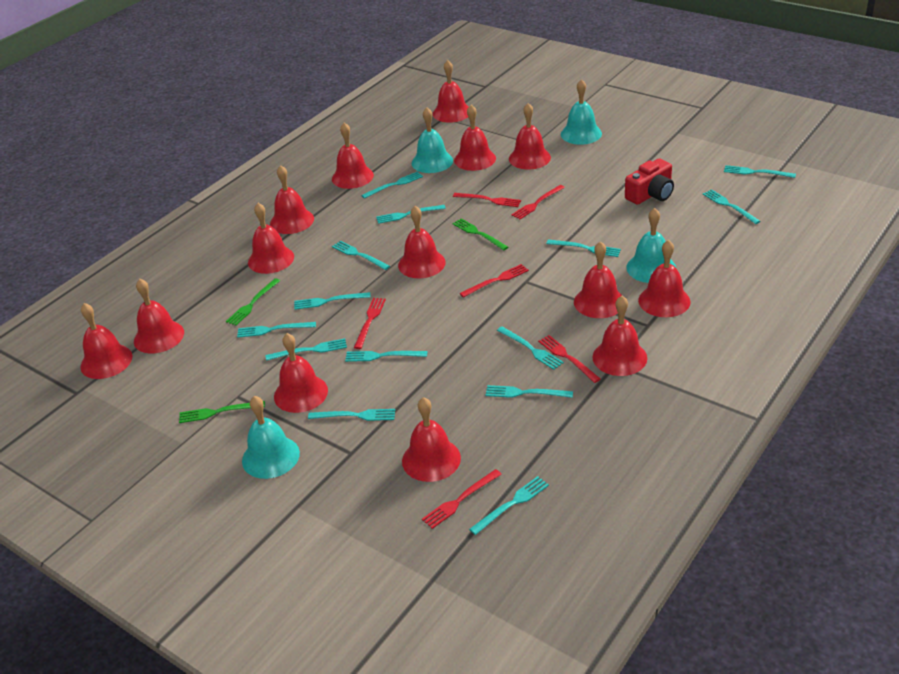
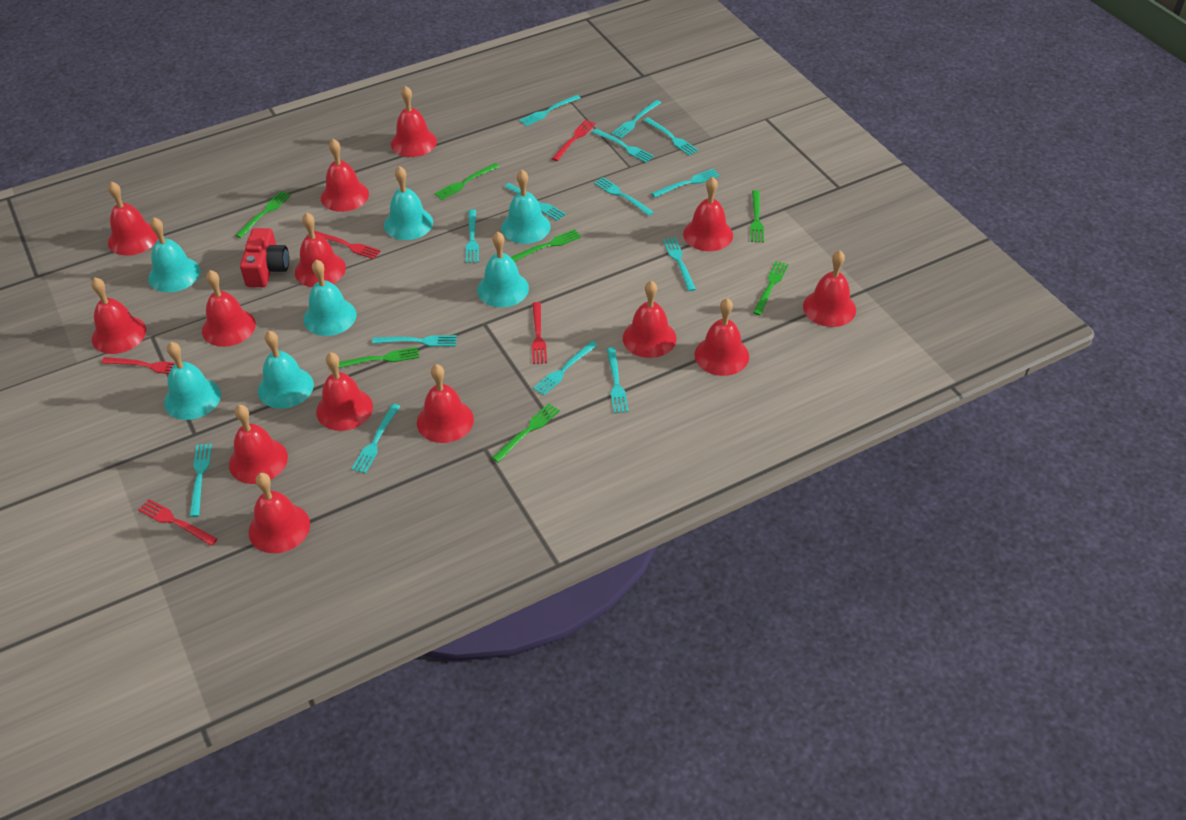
green fork: 3 -> 7
red fork: 6 -> 5
turquoise bell: 4 -> 7

